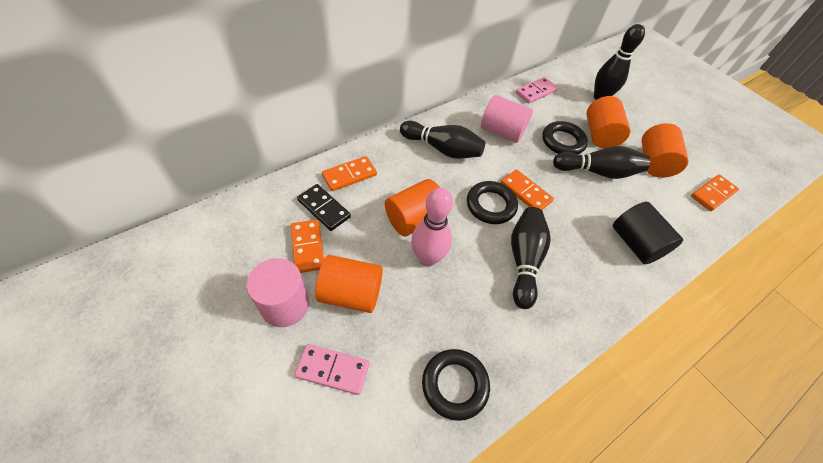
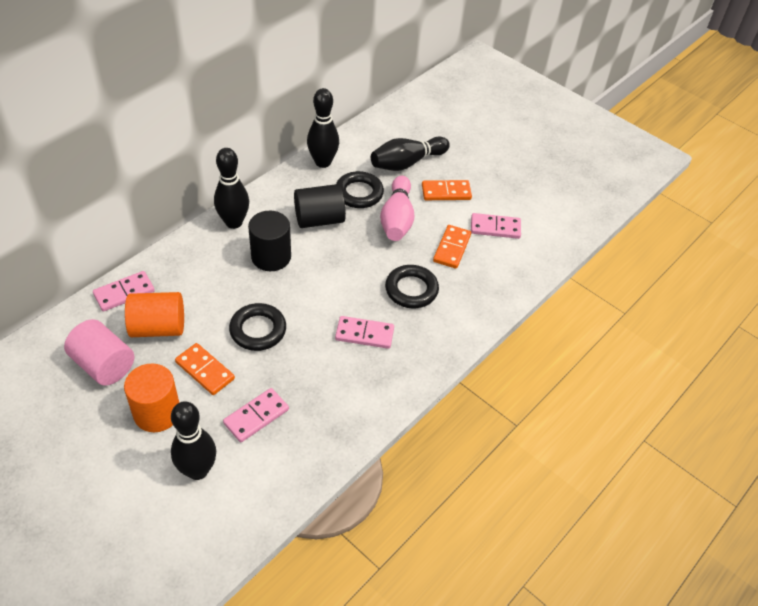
black cylinder: 1 -> 2
black domino: 1 -> 0
orange cylinder: 4 -> 2
orange domino: 4 -> 3
pink cylinder: 2 -> 1
pink domino: 2 -> 4

